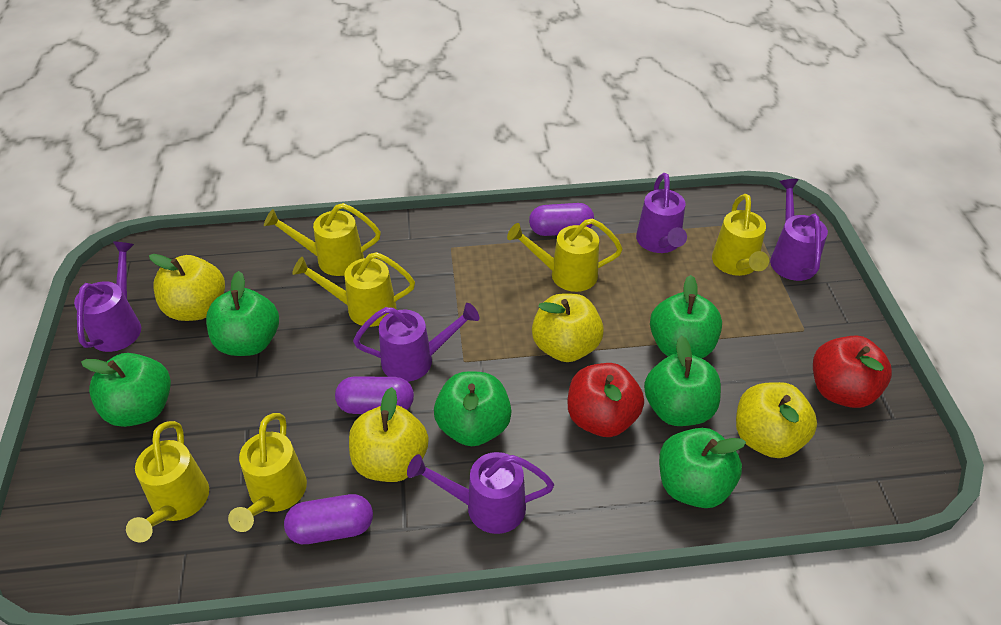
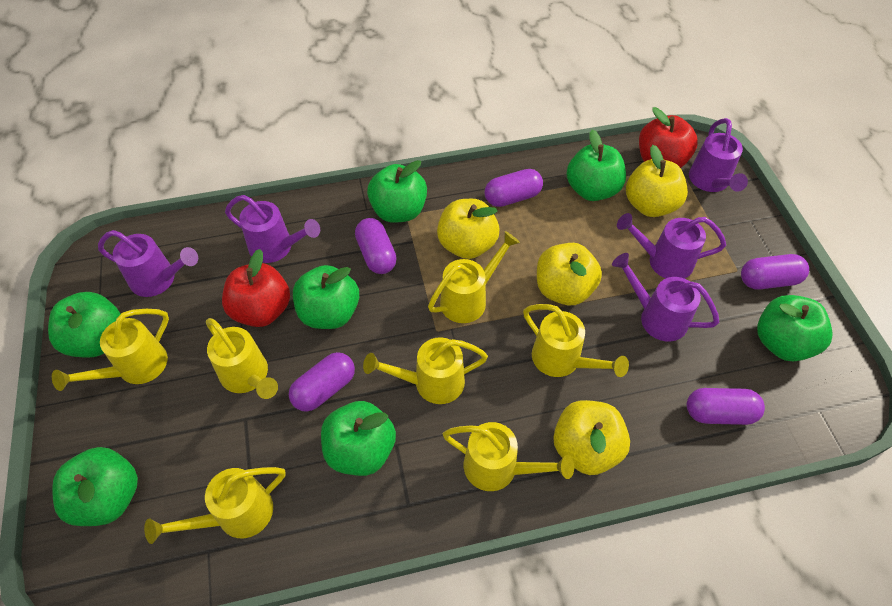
green apple: 6 -> 7
purple capsule: 3 -> 5
yellow watering can: 6 -> 7

